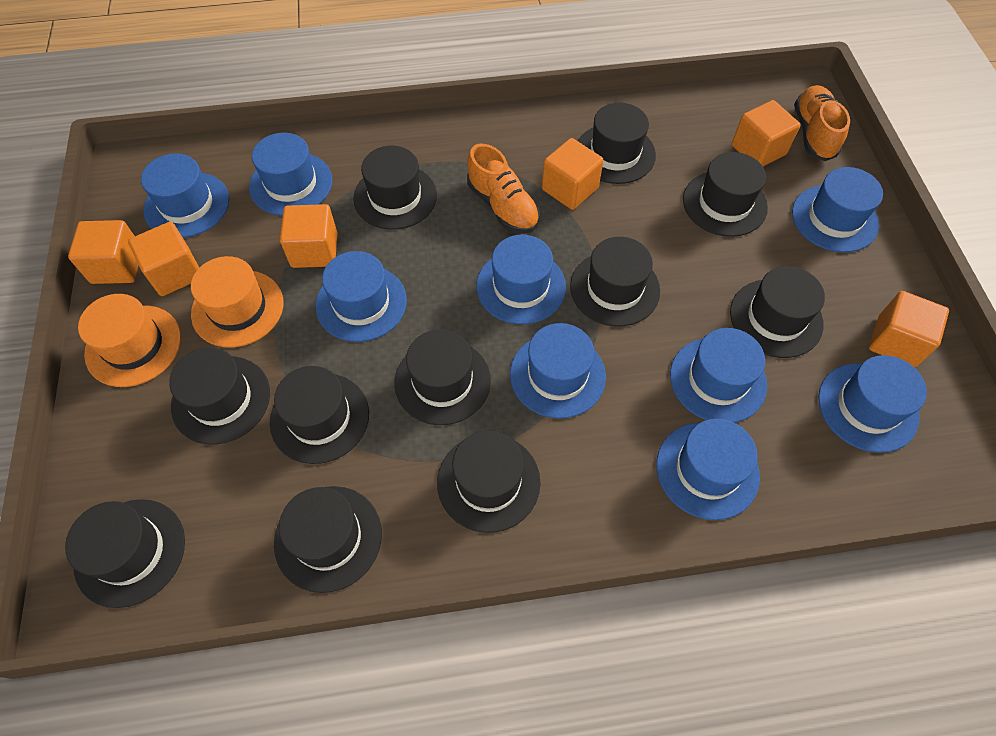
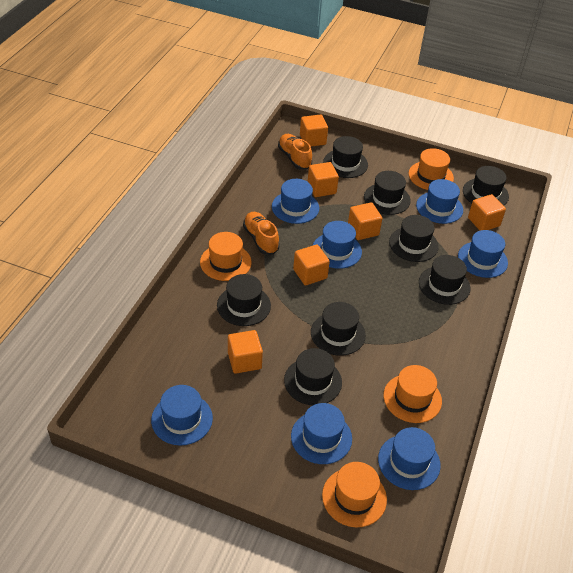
black hat: 11 -> 8
blue hat: 9 -> 7
orange hat: 2 -> 4

